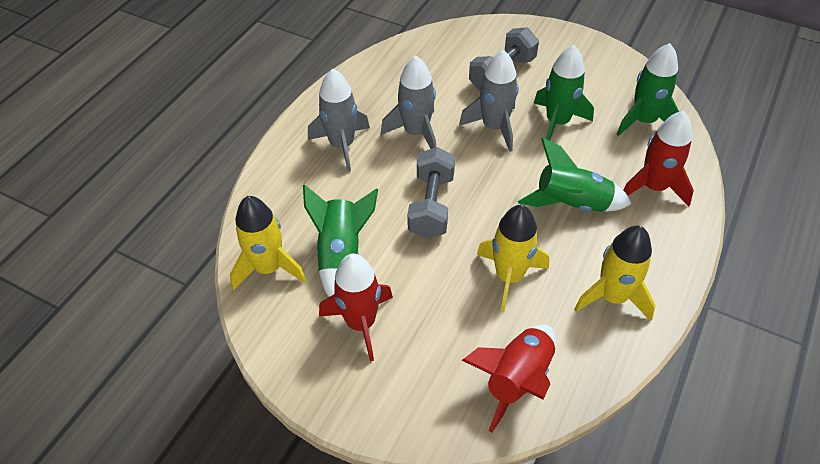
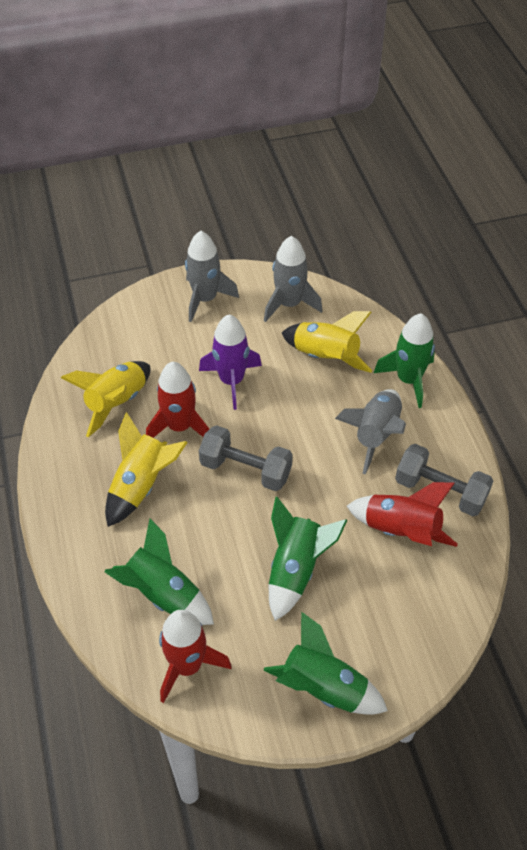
purple rocket: 0 -> 1

